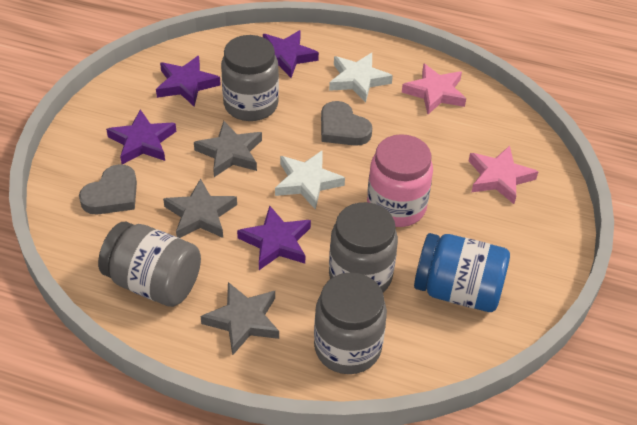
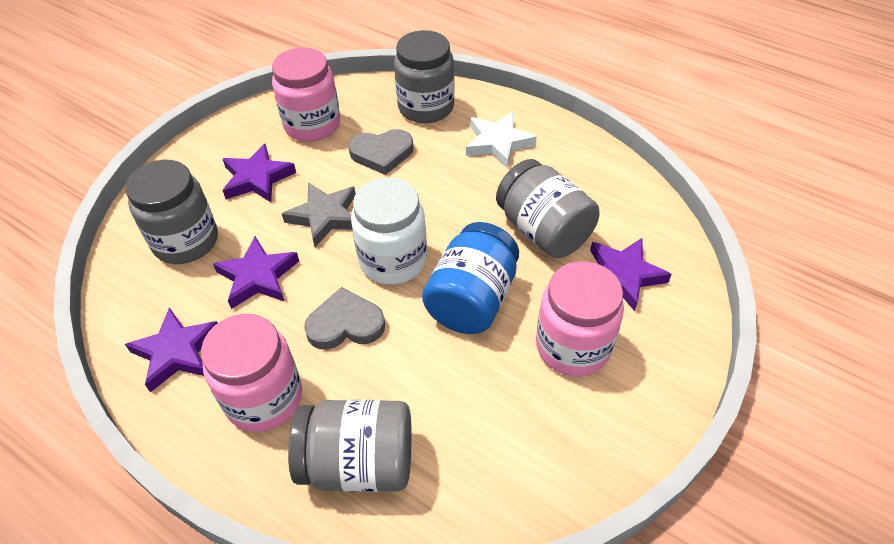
grey star: 3 -> 1
pink jar: 1 -> 3
pink star: 2 -> 0
white jar: 0 -> 1
white star: 2 -> 1

